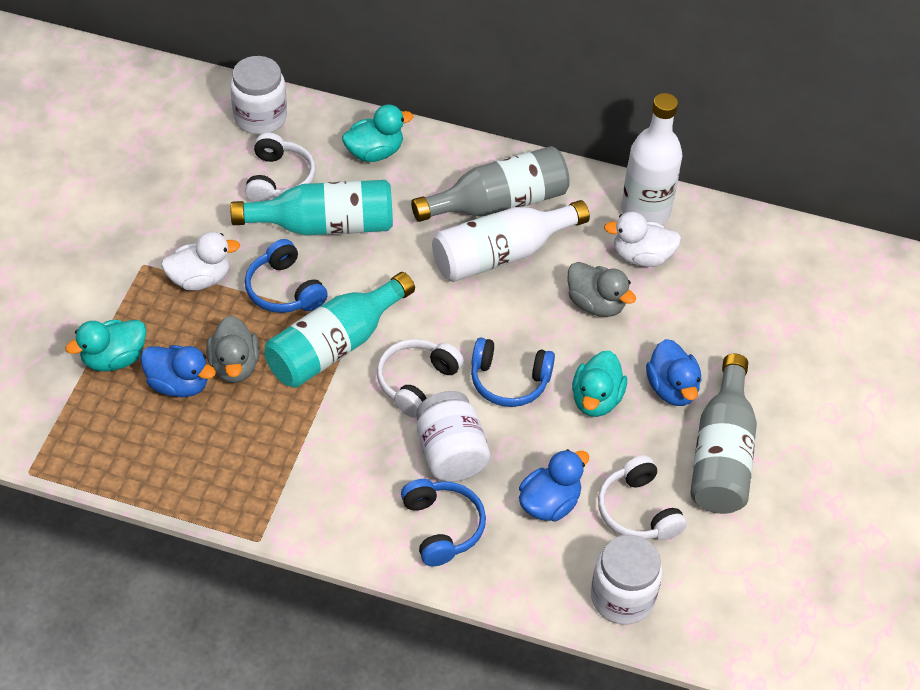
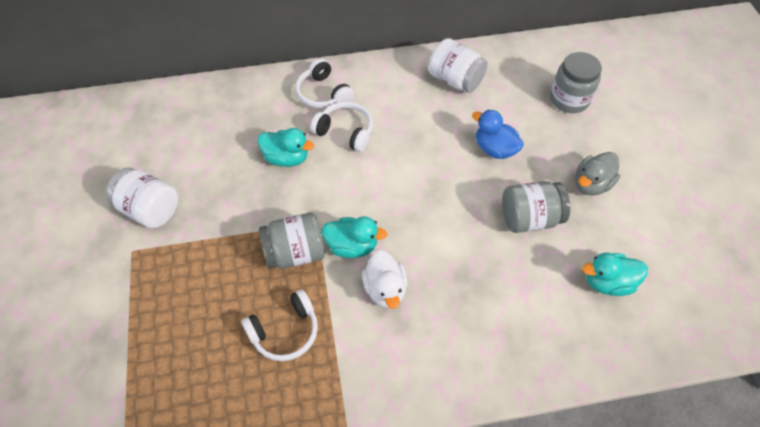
blue duck: 3 -> 1
blue headphones: 3 -> 0
grey bottle: 2 -> 0
grey duck: 2 -> 1
grey jar: 0 -> 3
turquoise bottle: 2 -> 0
white bottle: 2 -> 0
white duck: 2 -> 1
white jar: 3 -> 2

